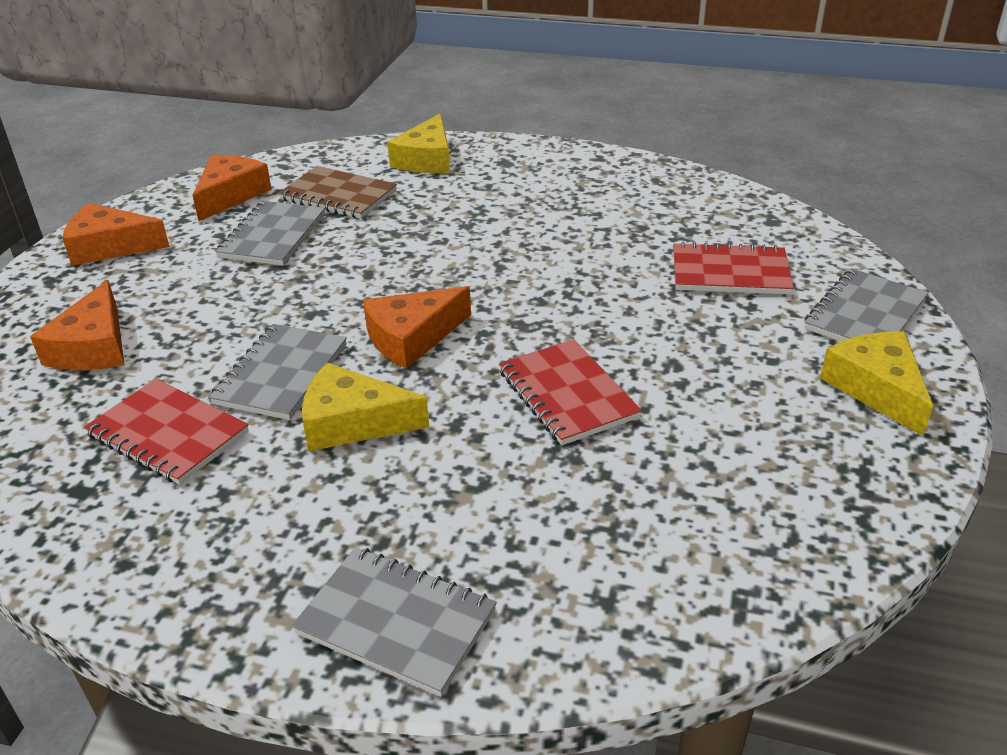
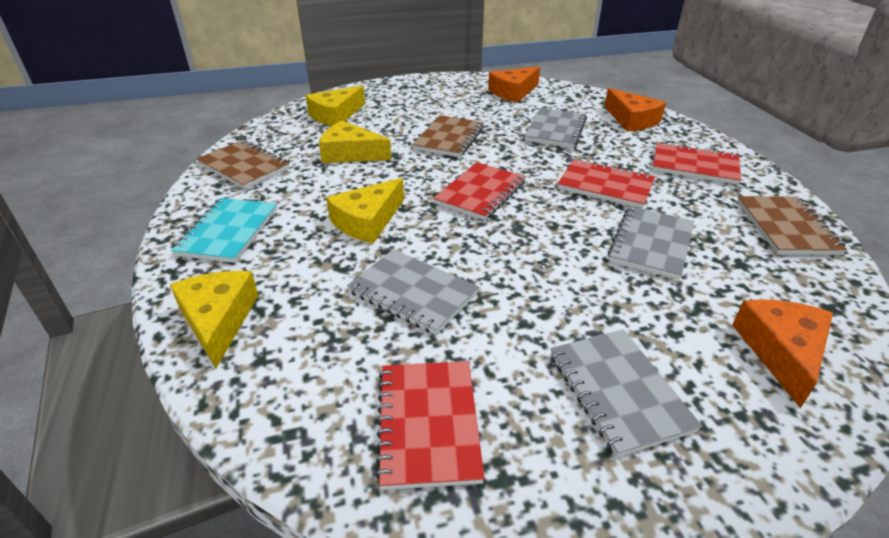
brown notebook: 1 -> 3
orange cheese: 4 -> 3
red notebook: 3 -> 4
turquoise notebook: 0 -> 1
yellow cheese: 3 -> 4

